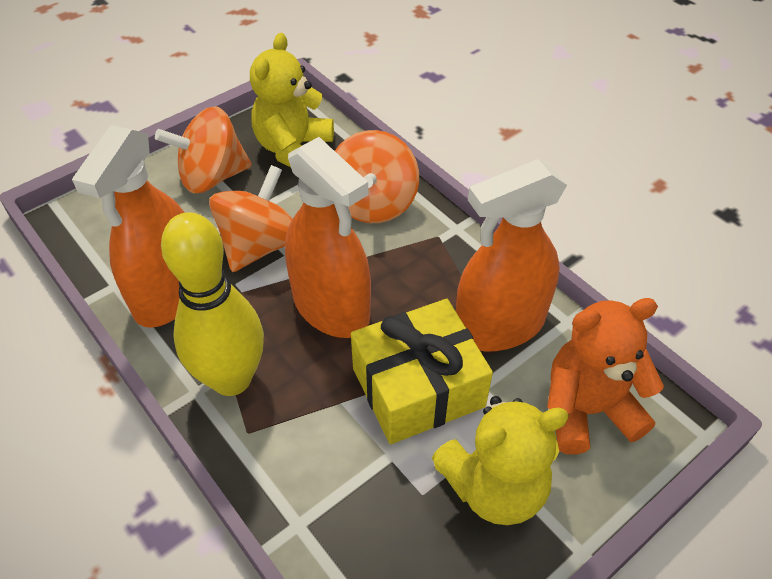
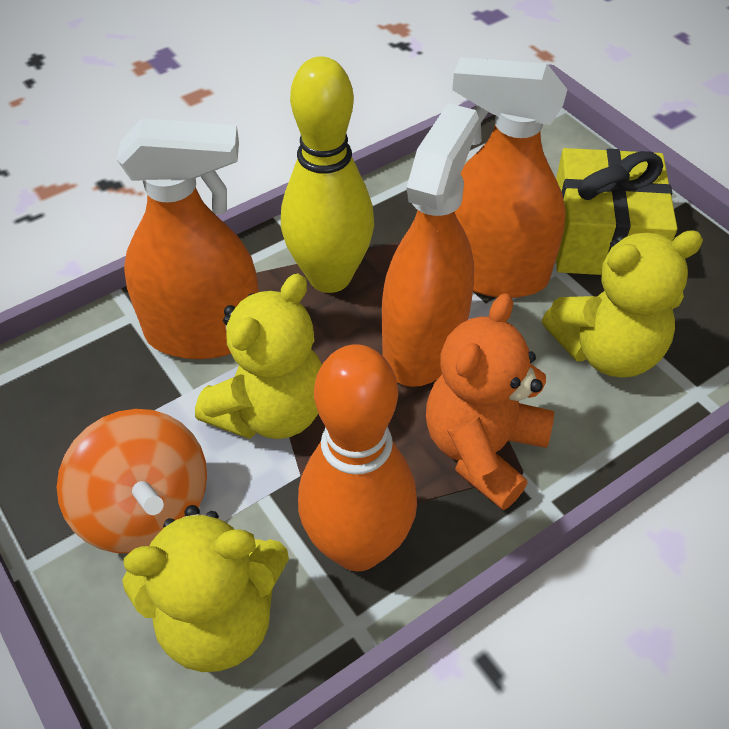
orange bowling pin: 0 -> 1
orange spinning top: 3 -> 1
yellow teddy bear: 2 -> 3

